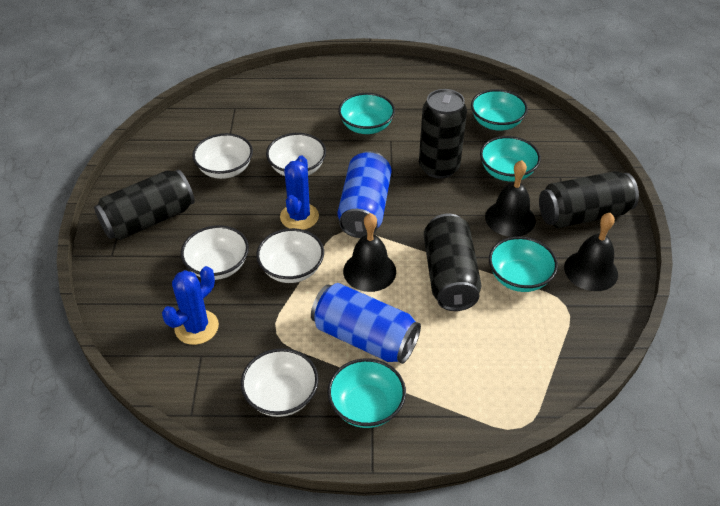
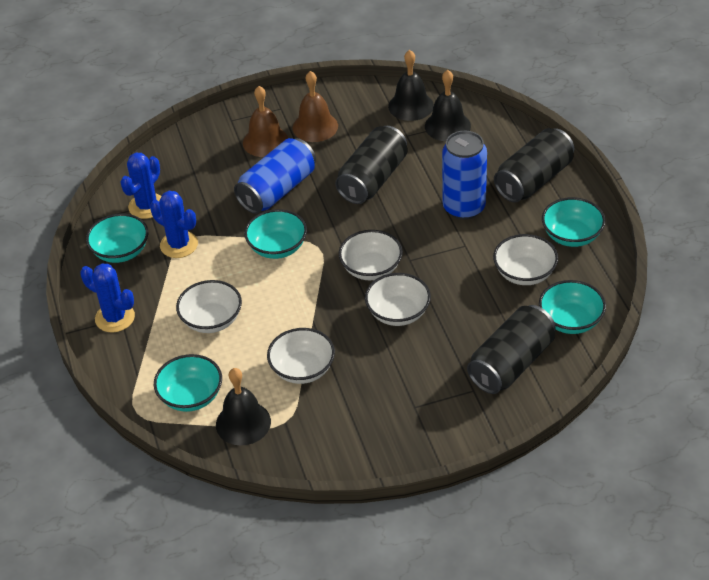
black can: 4 -> 3
blue cactus: 2 -> 3
brown bell: 0 -> 2

